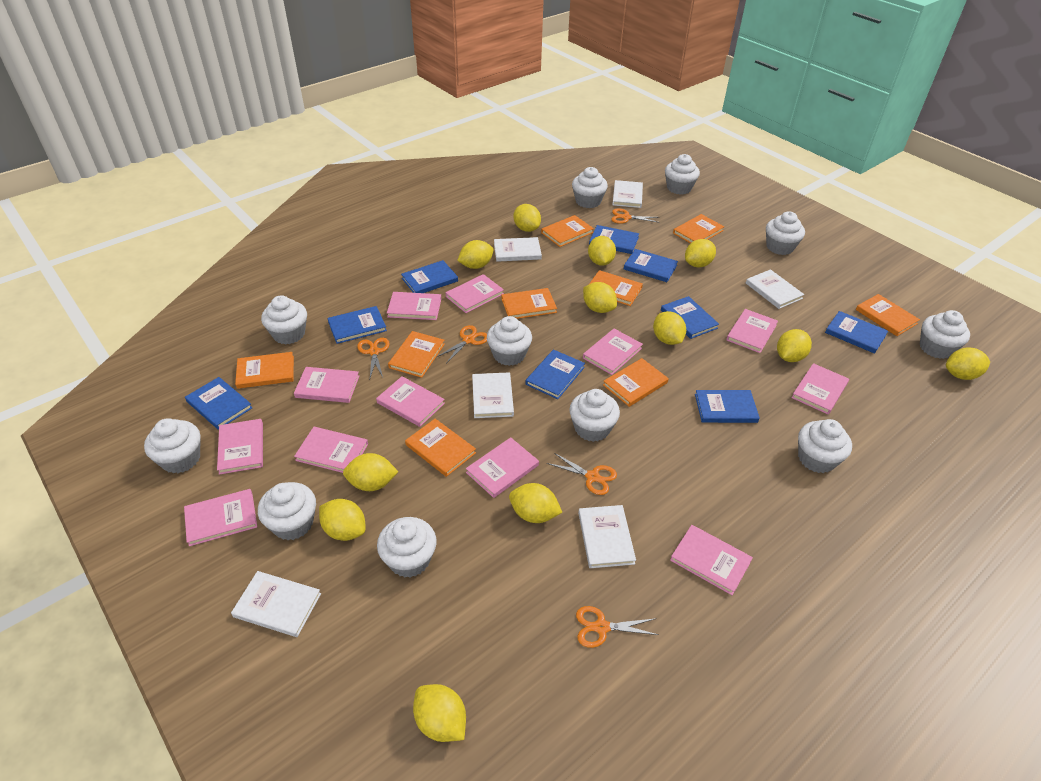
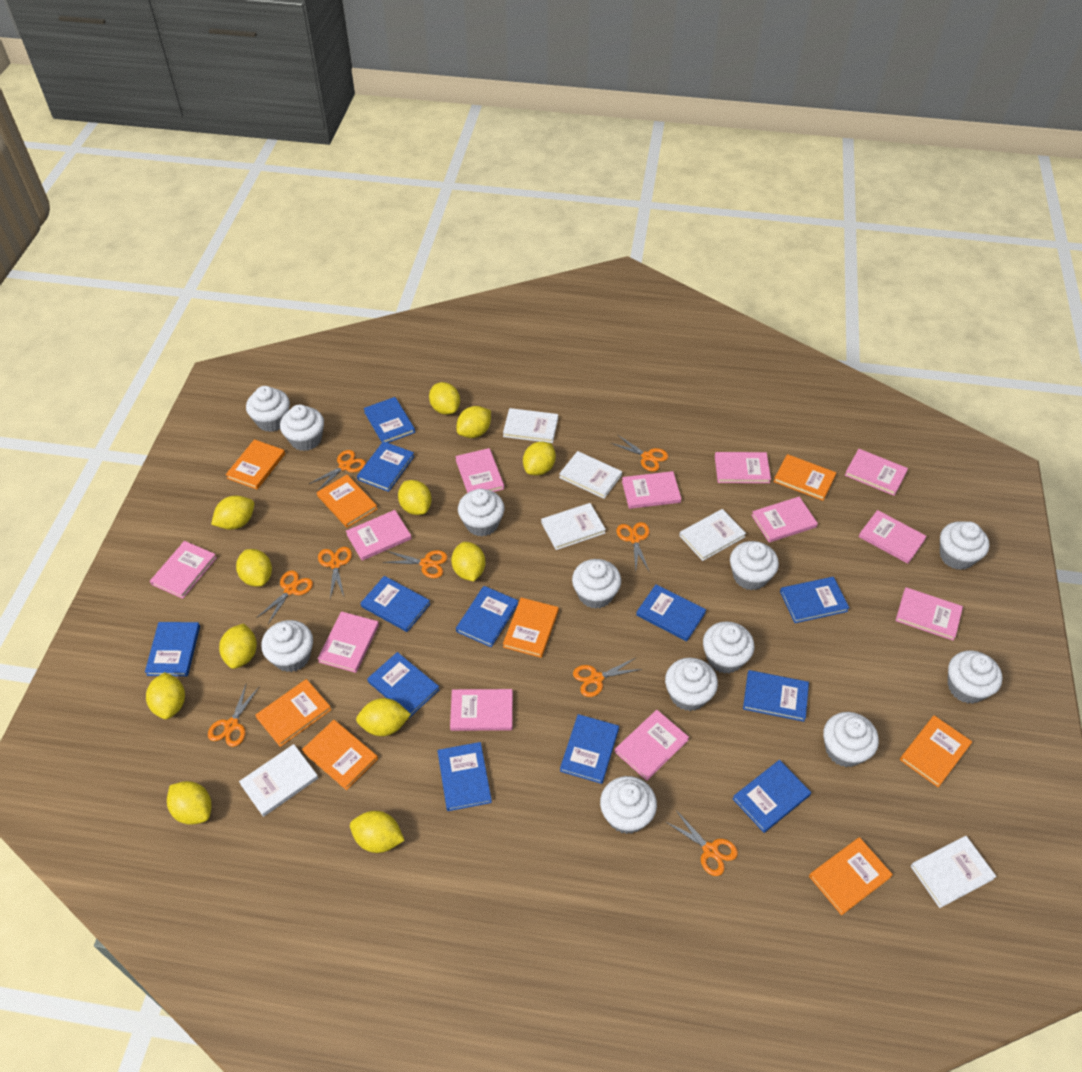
blue book: 9 -> 12
orange book: 9 -> 8
orange scissors: 5 -> 9
white cupcake: 11 -> 12

